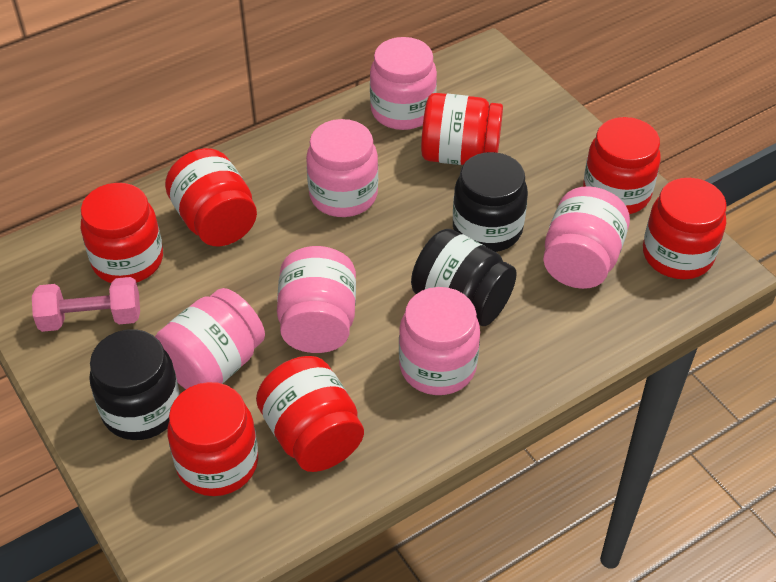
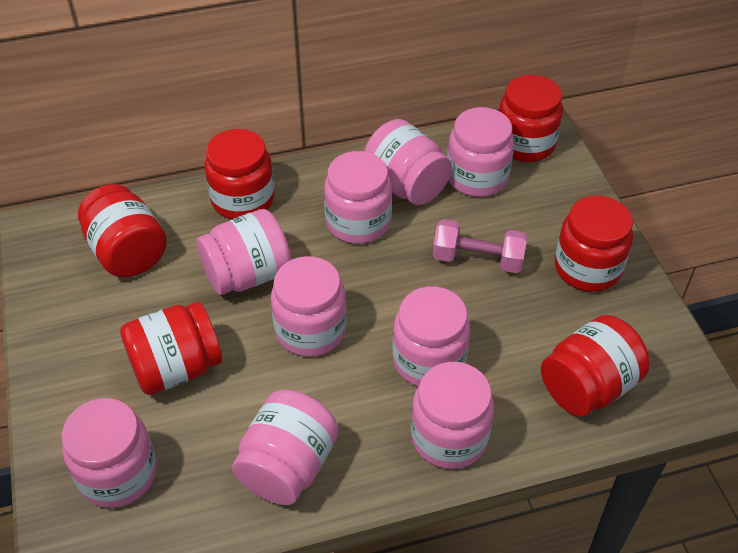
black jar: 3 -> 0
pink jar: 6 -> 9
red jar: 7 -> 6

